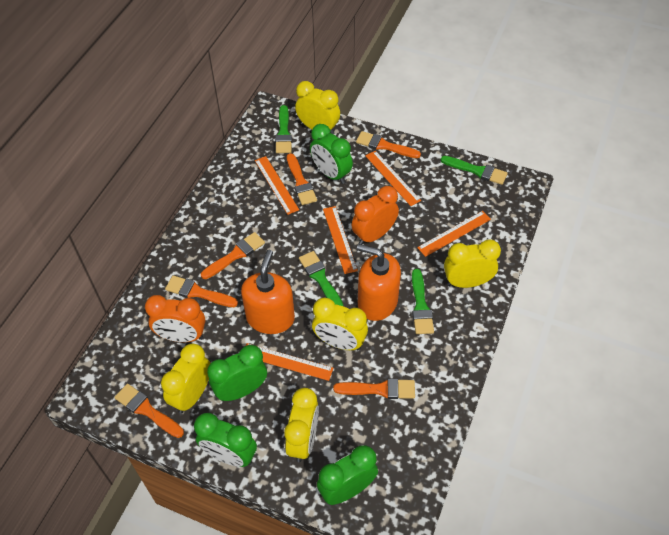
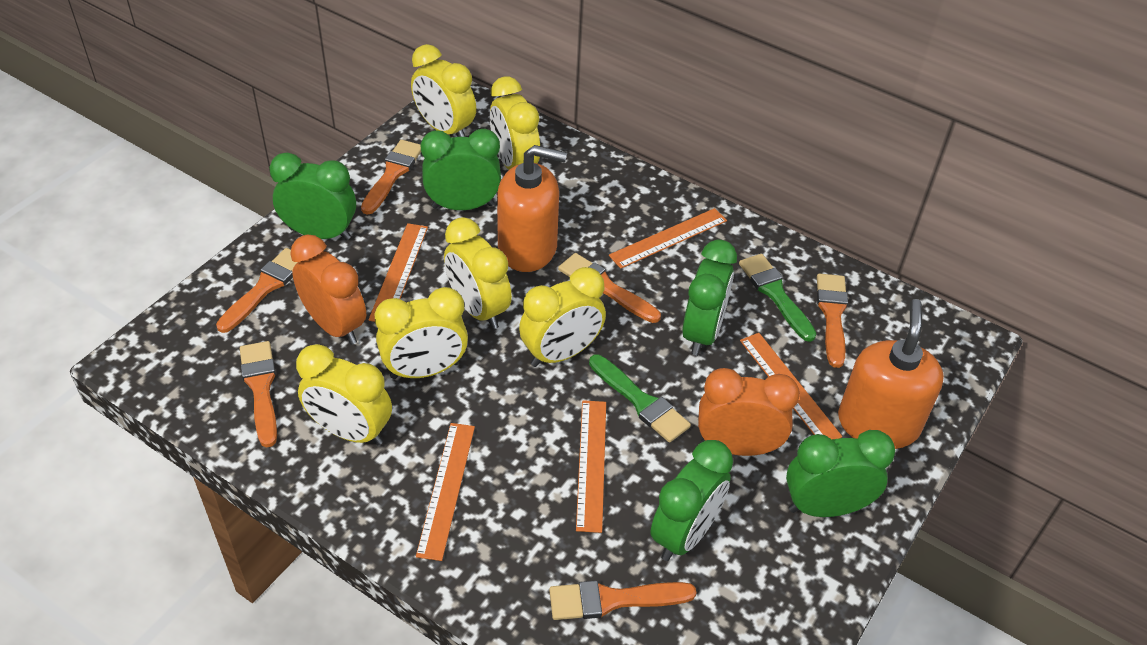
green brush: 4 -> 2
green clock: 4 -> 5
yellow clock: 5 -> 6

